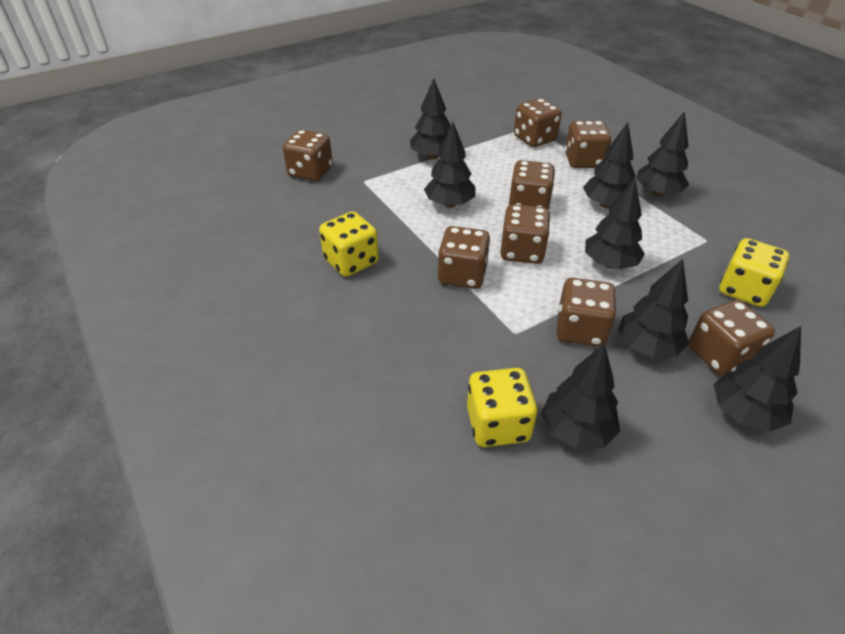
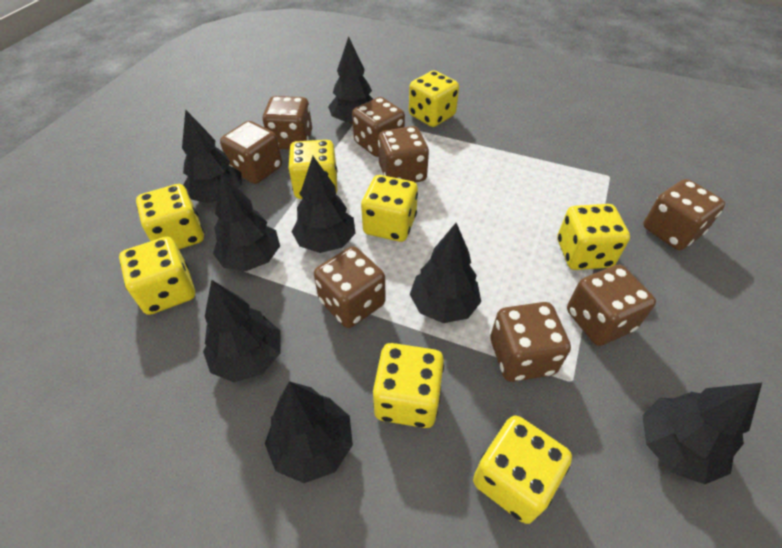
yellow dice: 3 -> 8

